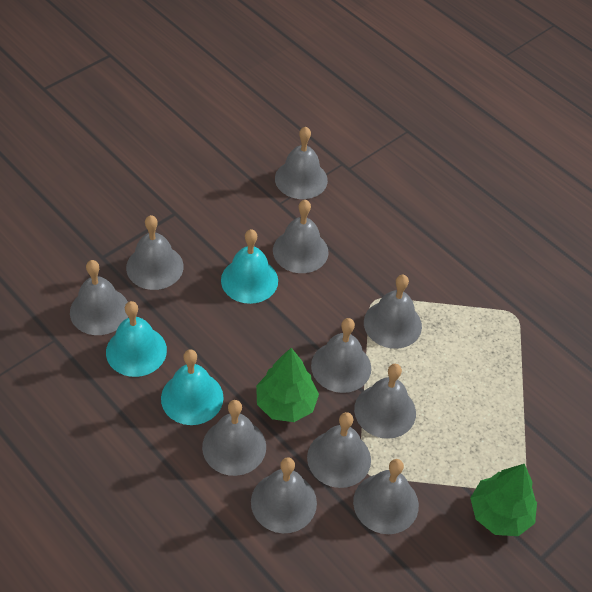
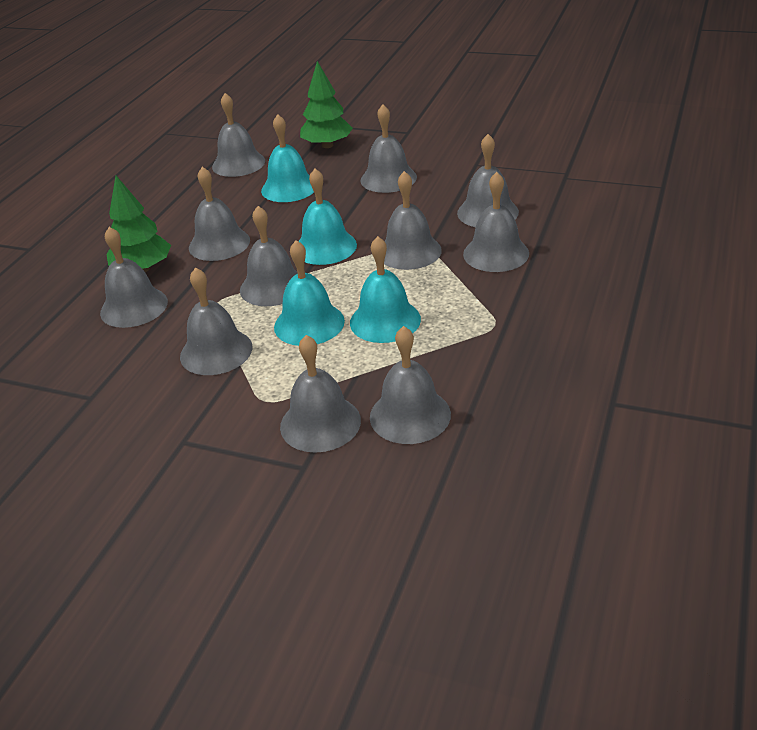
turquoise bell: 3 -> 4

